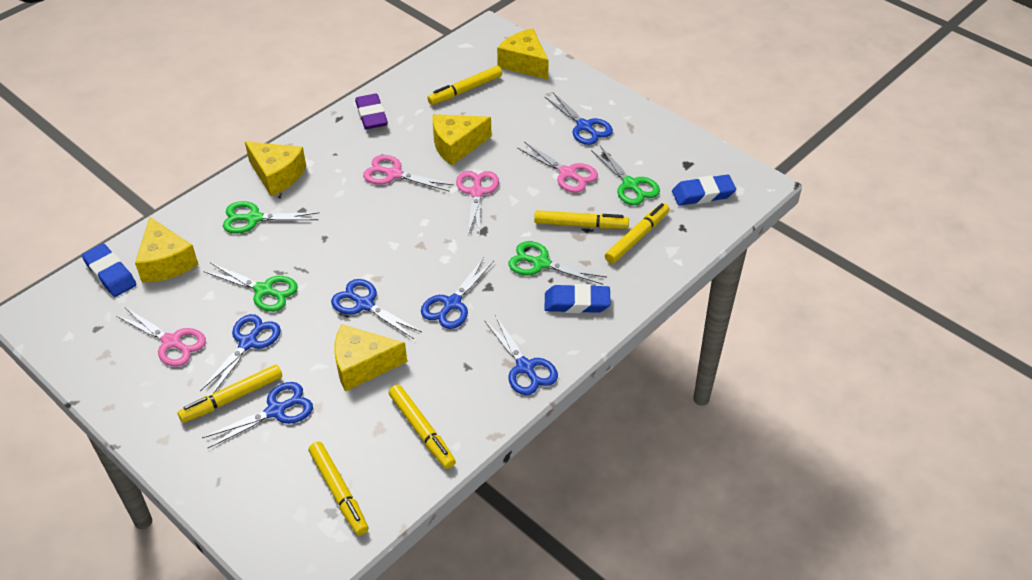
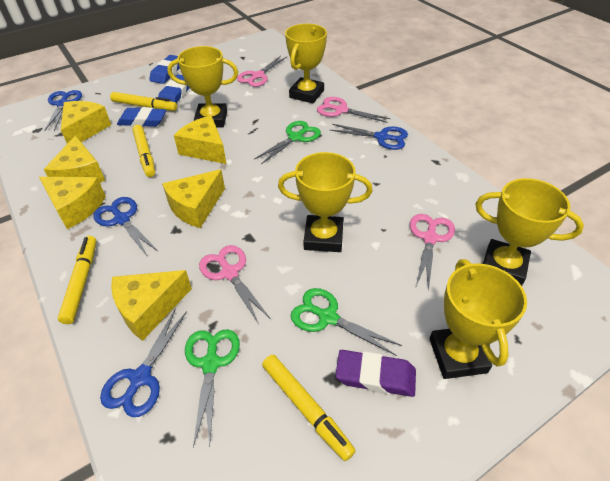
blue scissors: 6 -> 4
green scissors: 4 -> 3
yellow cheese: 5 -> 6
yellow marker: 6 -> 4
yellow trophy: 0 -> 5

